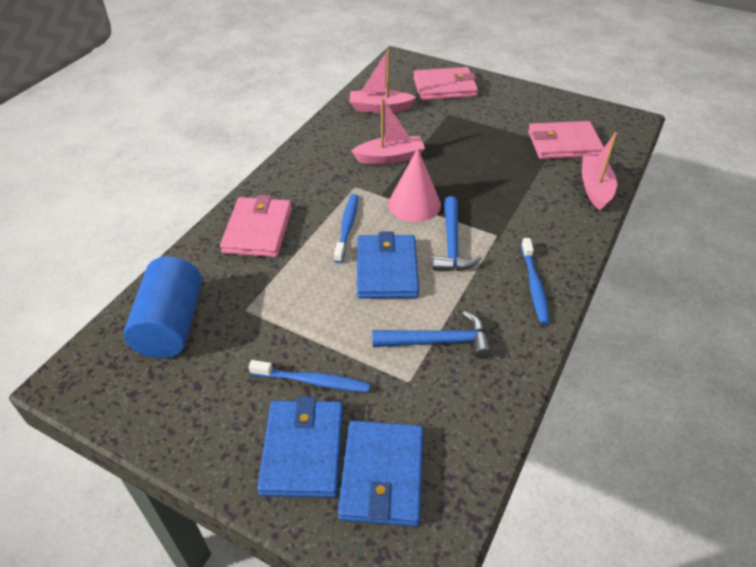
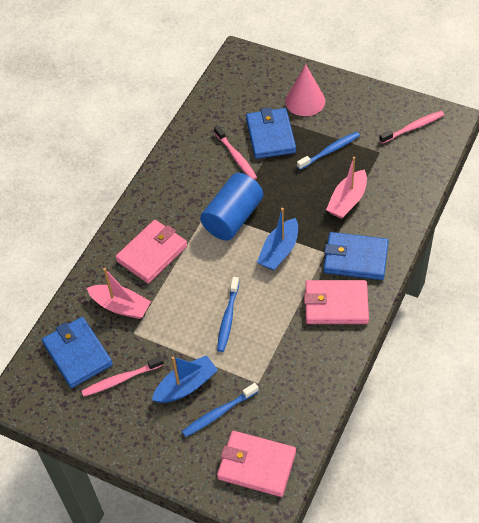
blue boat: 0 -> 2
blue hammer: 2 -> 0
pink boat: 3 -> 2
pink toothbrush: 0 -> 3

